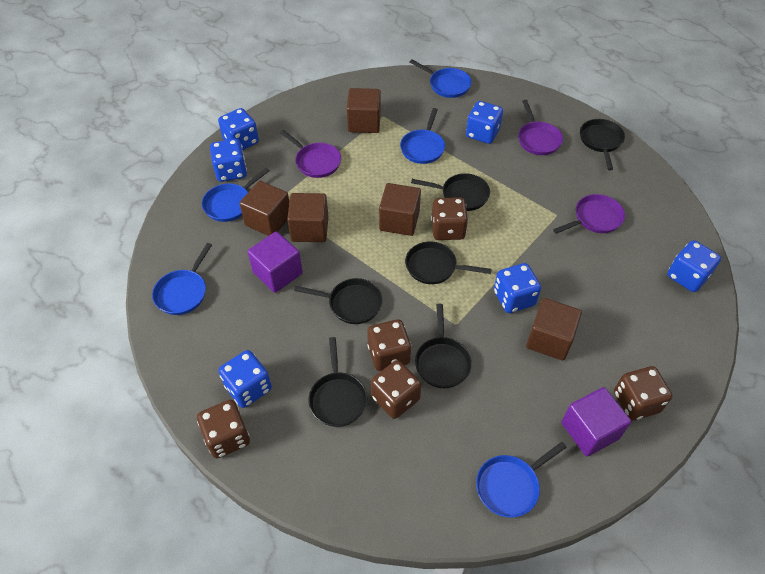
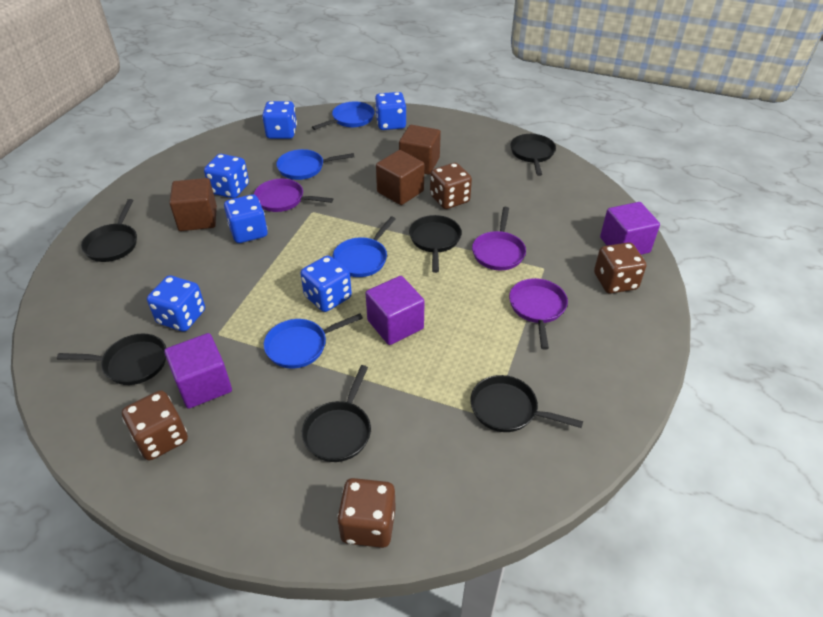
blue pan: 5 -> 4
brown cube: 5 -> 3
brown dice: 5 -> 4
purple cube: 2 -> 3

